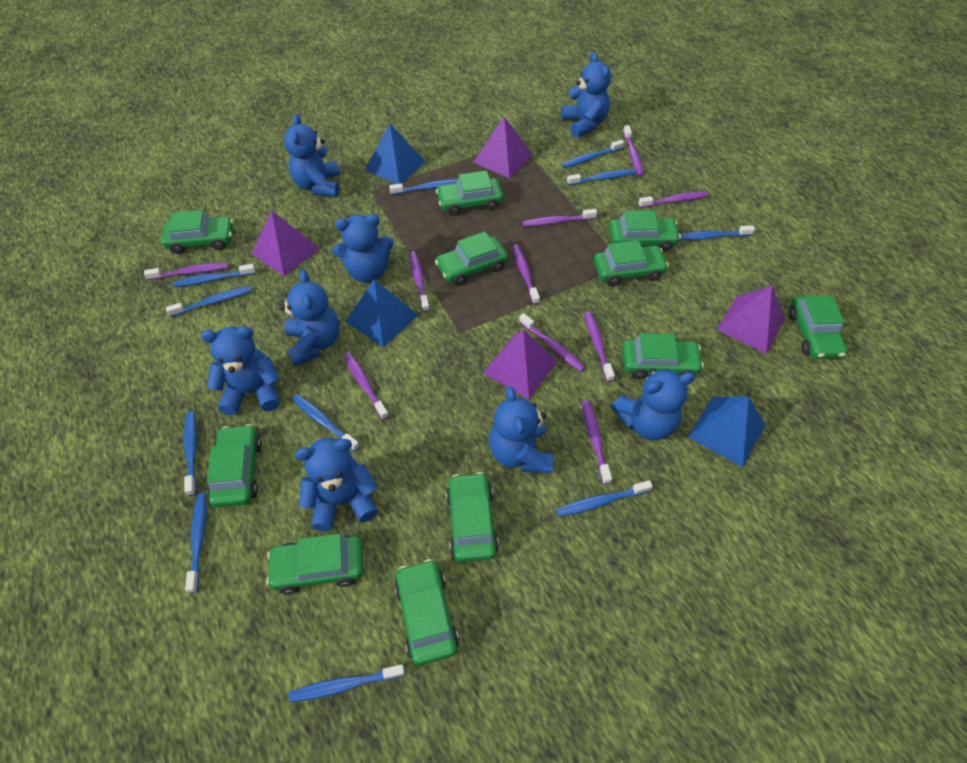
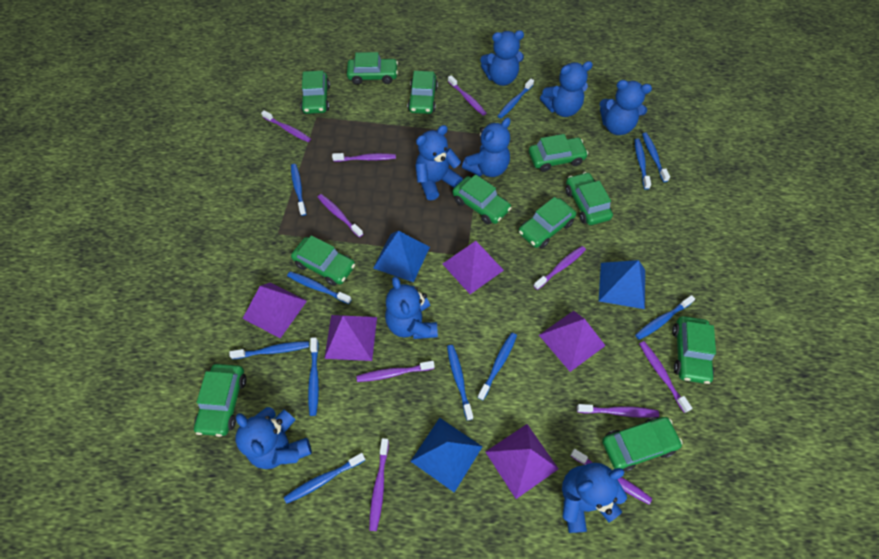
purple pyramid: 4 -> 5

